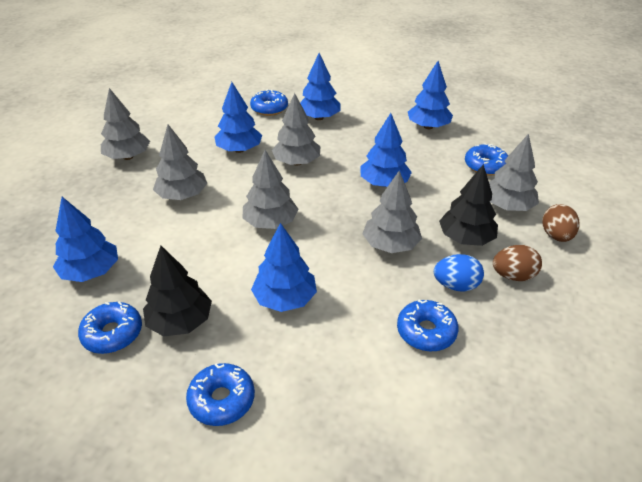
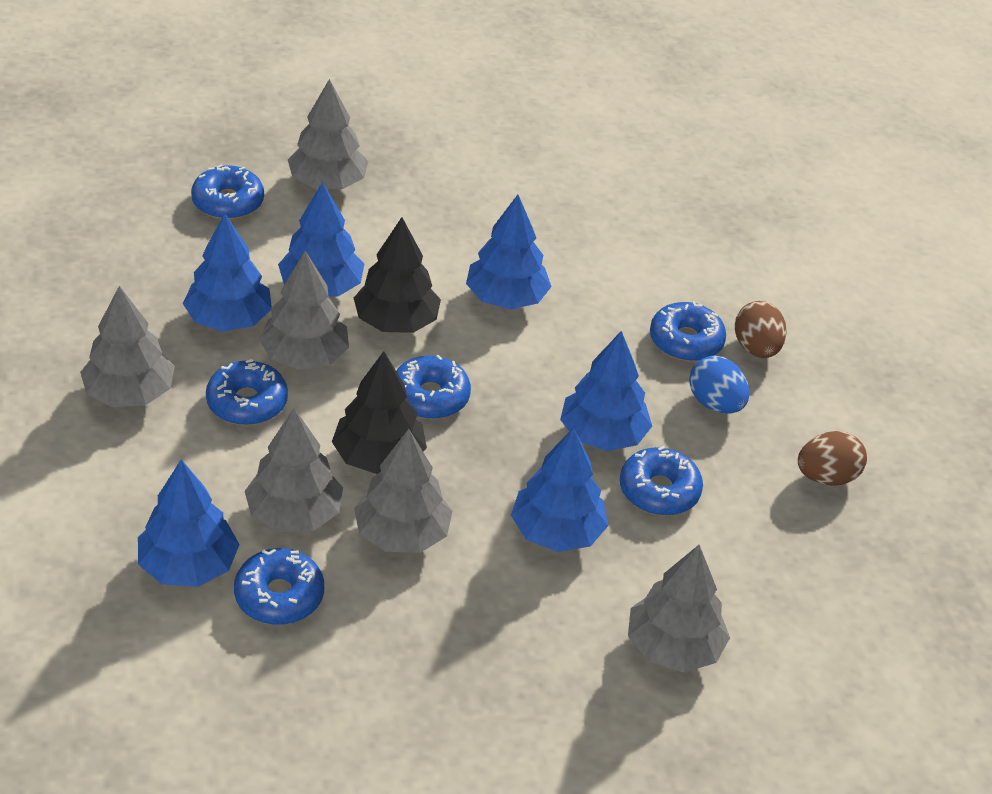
blue donut: 5 -> 6

